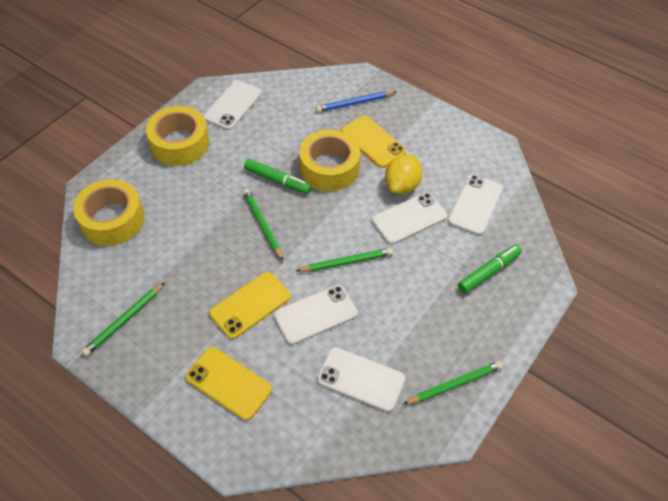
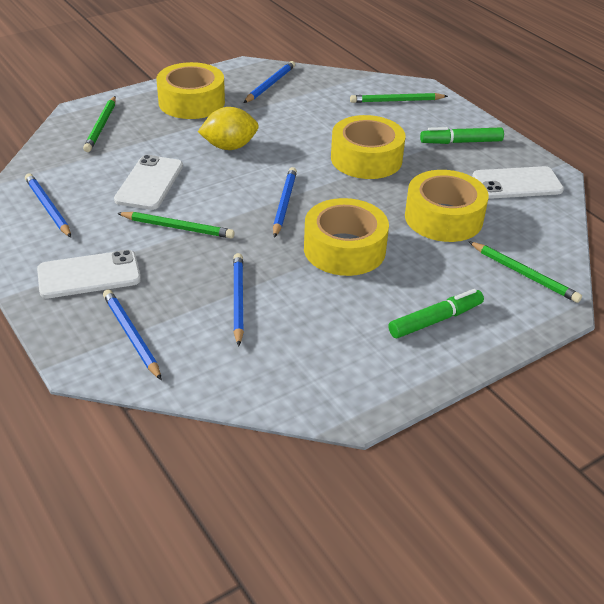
blue pencil: 1 -> 5
white phone: 5 -> 3
yellow phone: 3 -> 0
yellow tape: 3 -> 4

